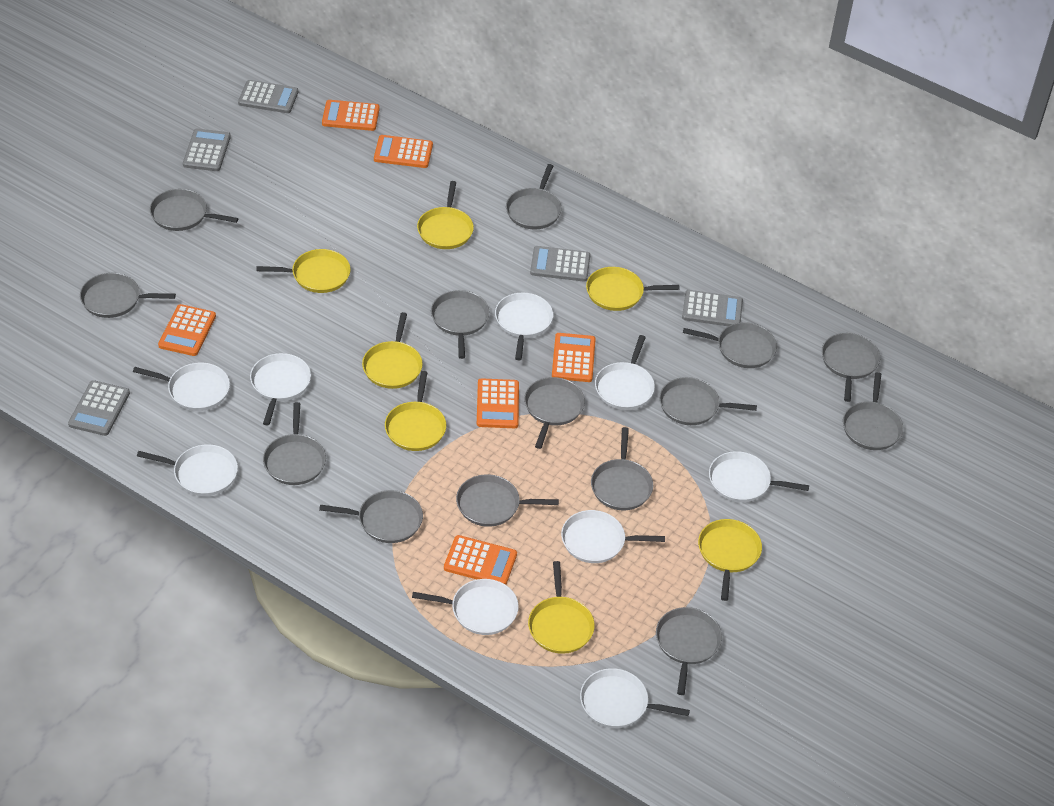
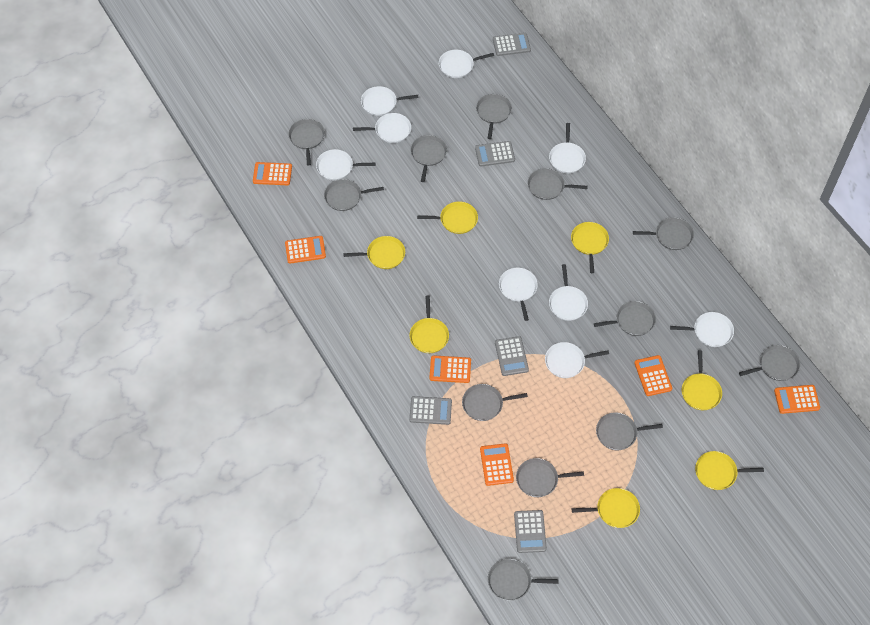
grey pan: 14 -> 12

